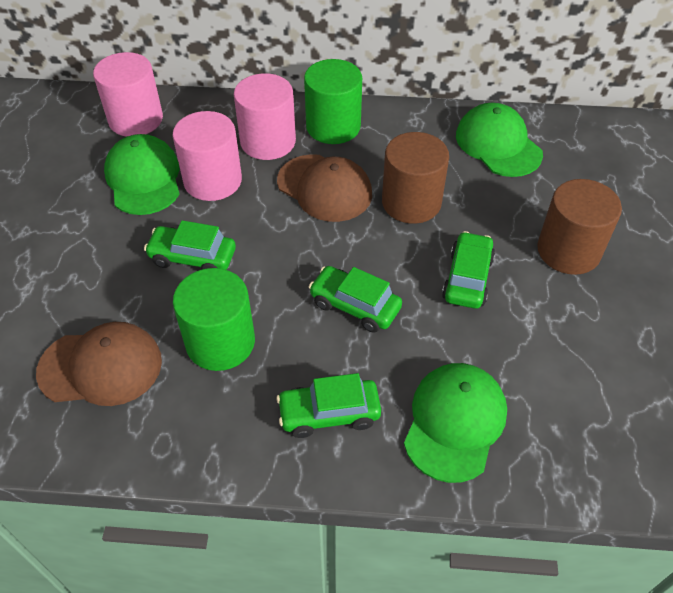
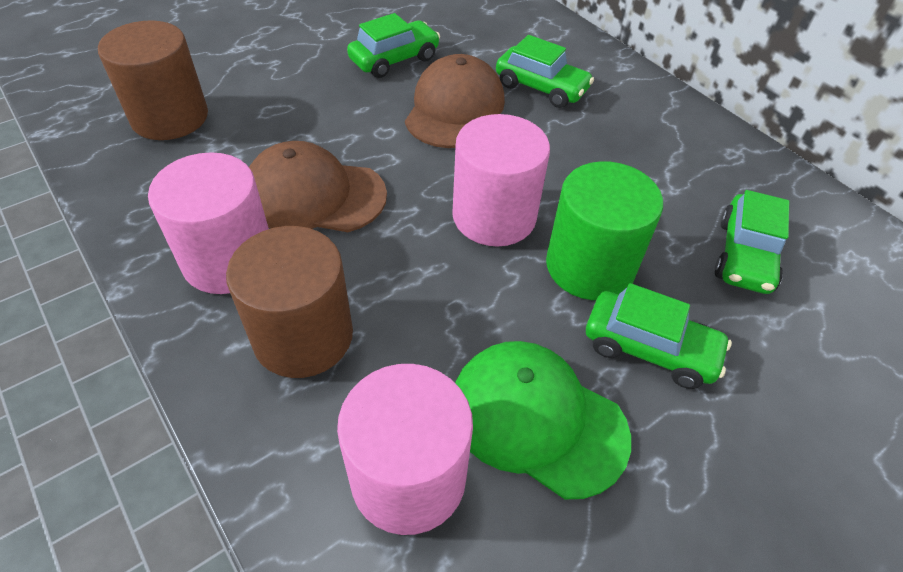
green cap: 3 -> 1
green cylinder: 2 -> 1

